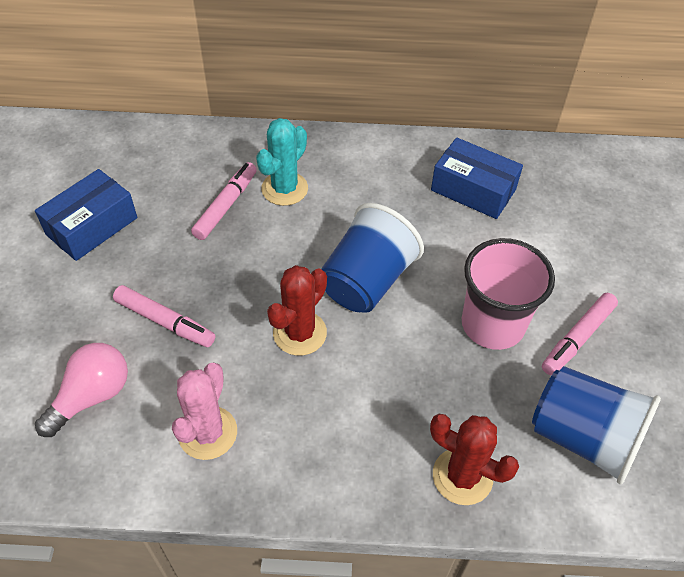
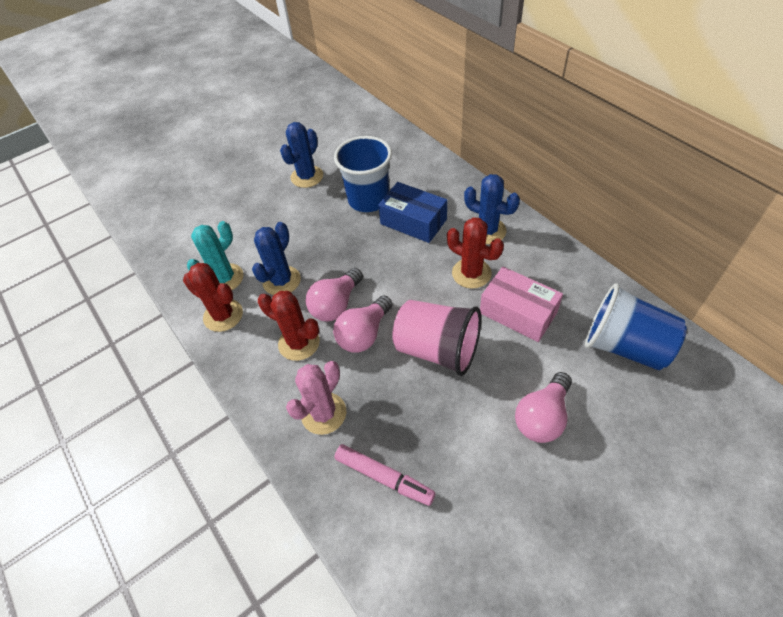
blue box: 2 -> 1
blue cactus: 0 -> 3
pink box: 0 -> 1
pink light bulb: 1 -> 3
pink marker: 3 -> 1
red cactus: 2 -> 3

